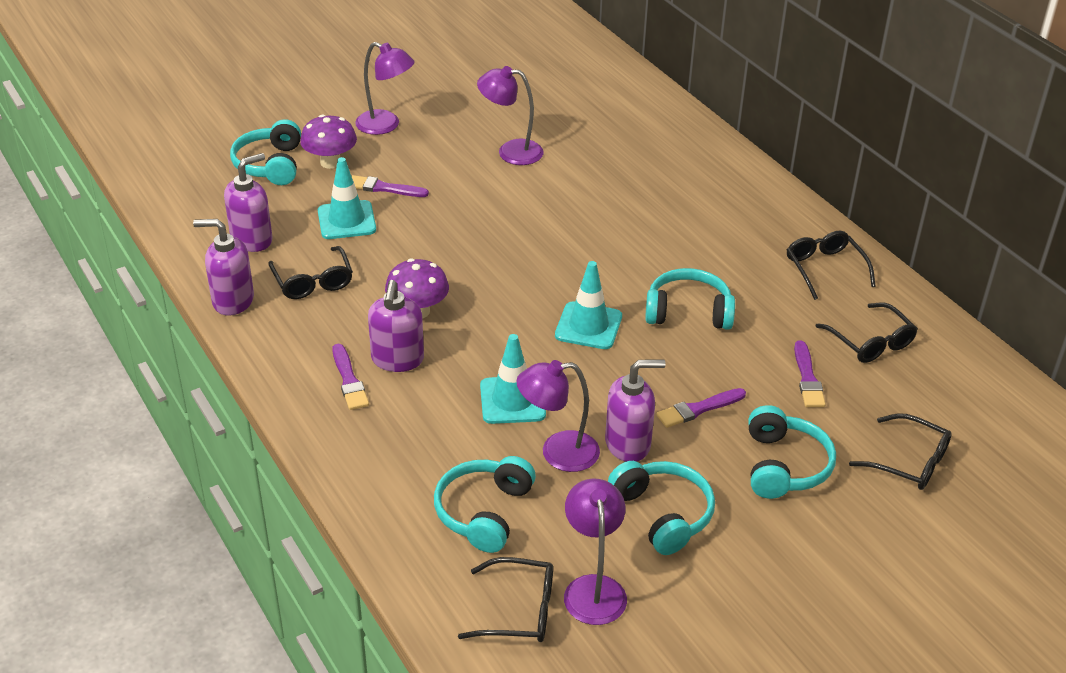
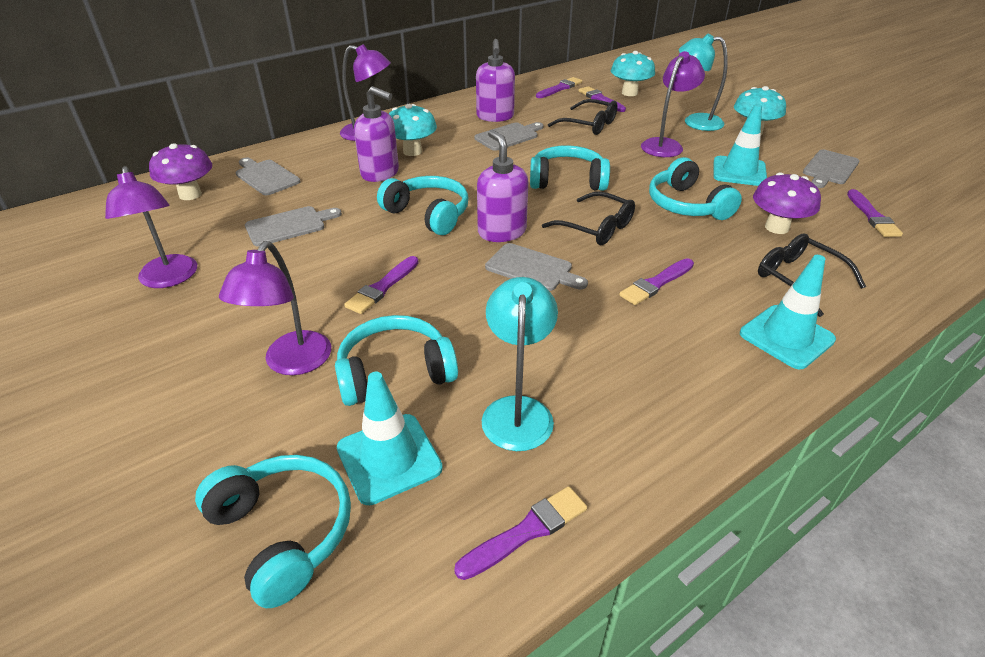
black glasses: 5 -> 3
grey cutting board: 0 -> 5
purple brush: 4 -> 6
purple soap dispenser: 4 -> 3
turquoise lamp: 0 -> 2
turquoise mushroom: 0 -> 3

